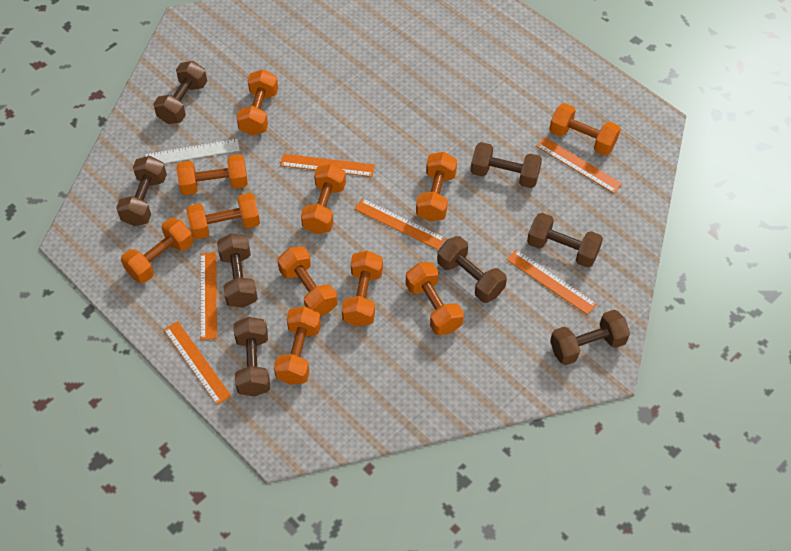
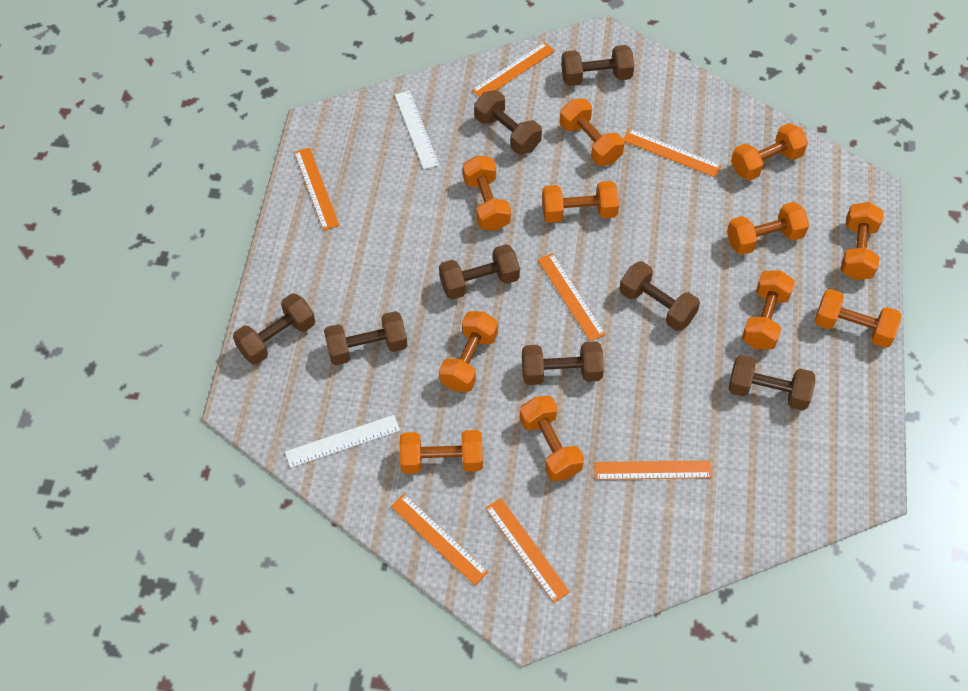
orange ruler: 6 -> 7
white ruler: 1 -> 2

